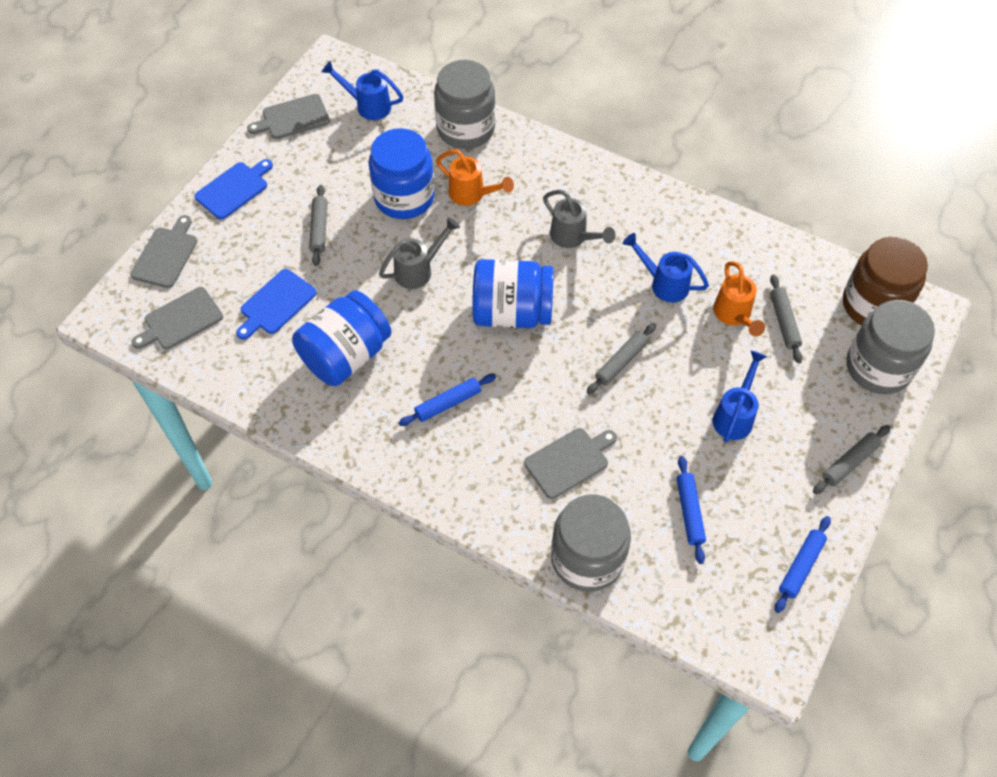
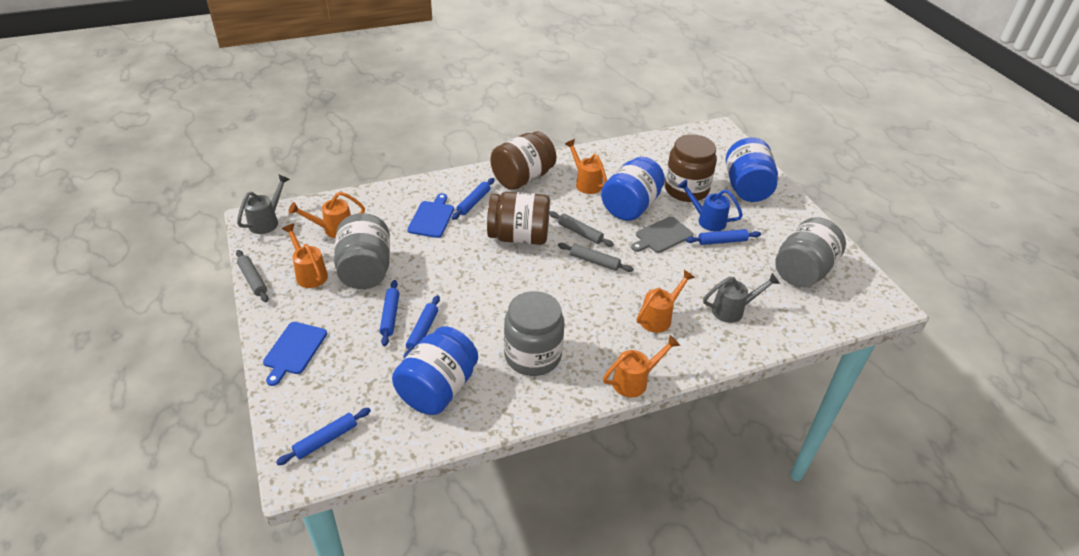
blue rolling pin: 3 -> 5
blue watering can: 3 -> 1
brown jar: 1 -> 3
grey cutting board: 4 -> 1
grey rolling pin: 4 -> 3
orange watering can: 2 -> 5

